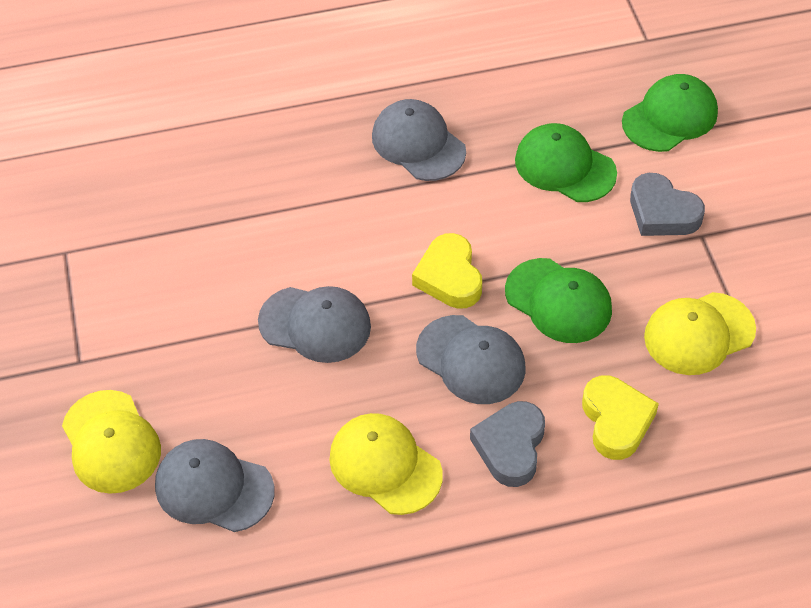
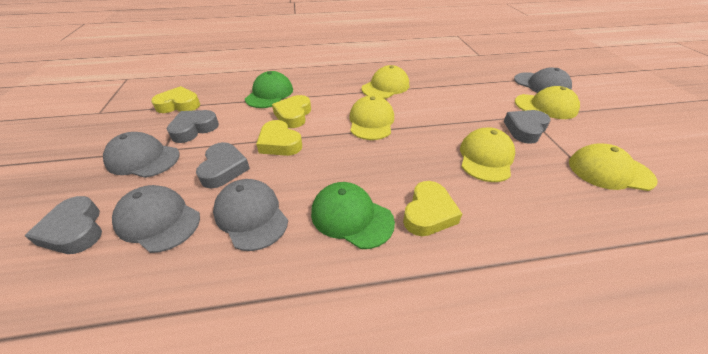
green cap: 3 -> 2
grey heart: 2 -> 4
yellow cap: 3 -> 5
yellow heart: 2 -> 4

